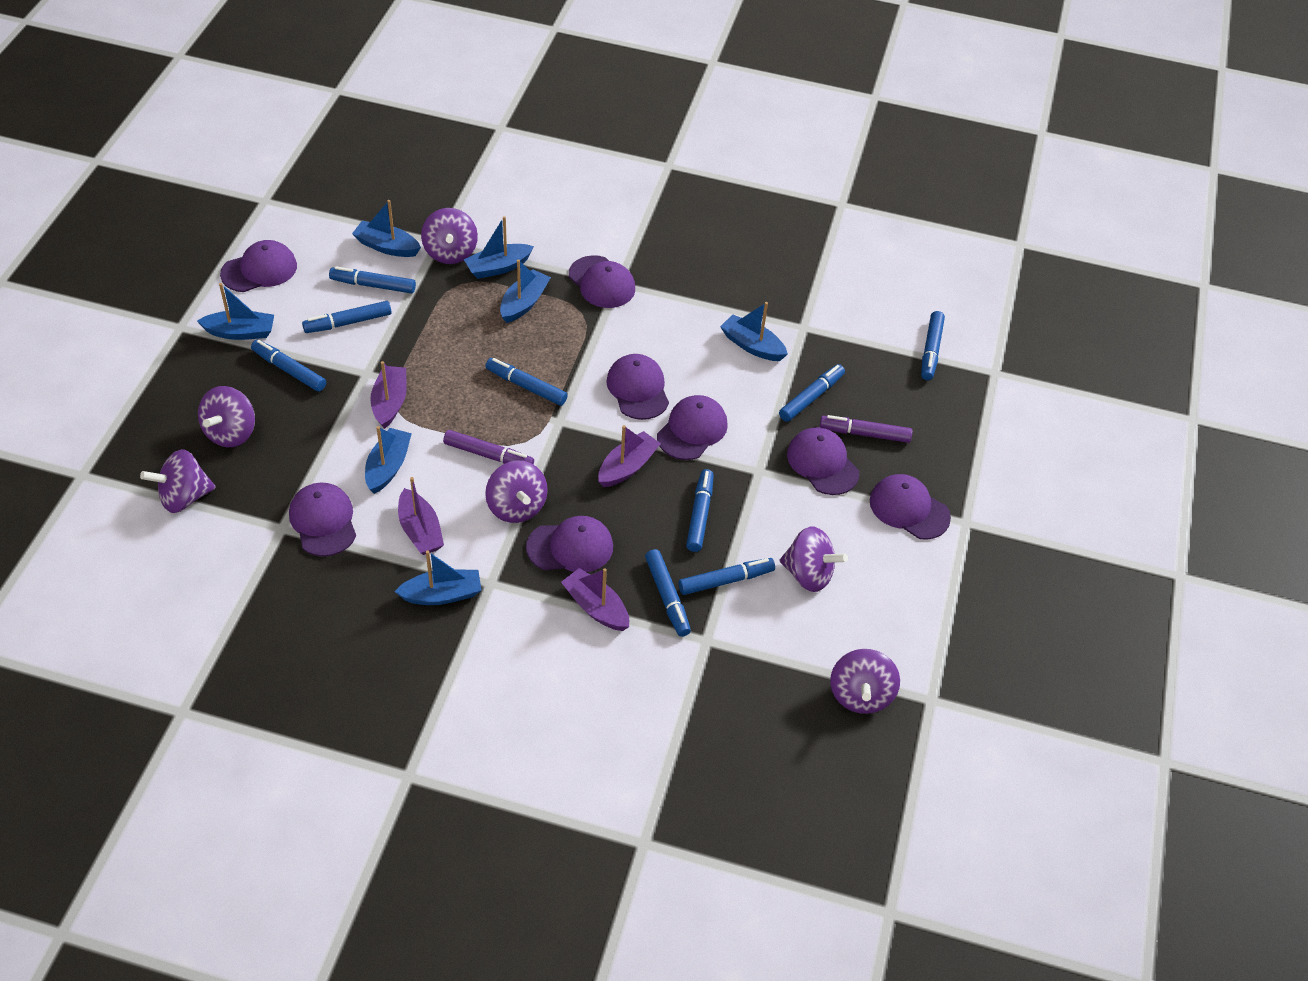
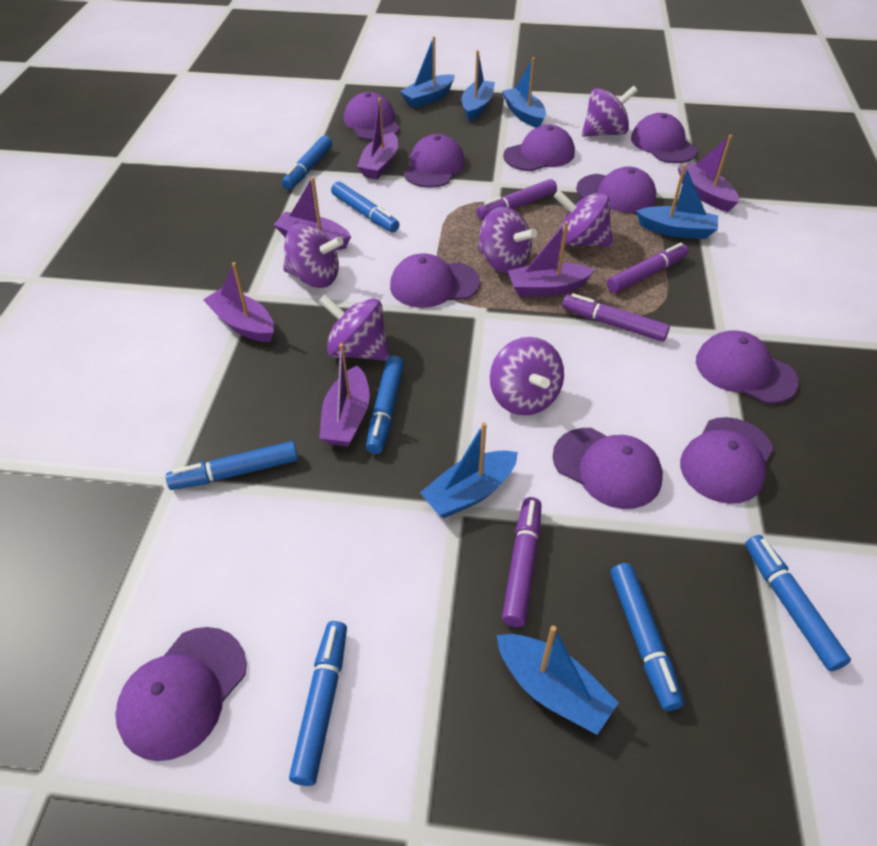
blue boat: 7 -> 6
blue marker: 9 -> 7
purple boat: 4 -> 6
purple cap: 8 -> 10
purple marker: 2 -> 4

